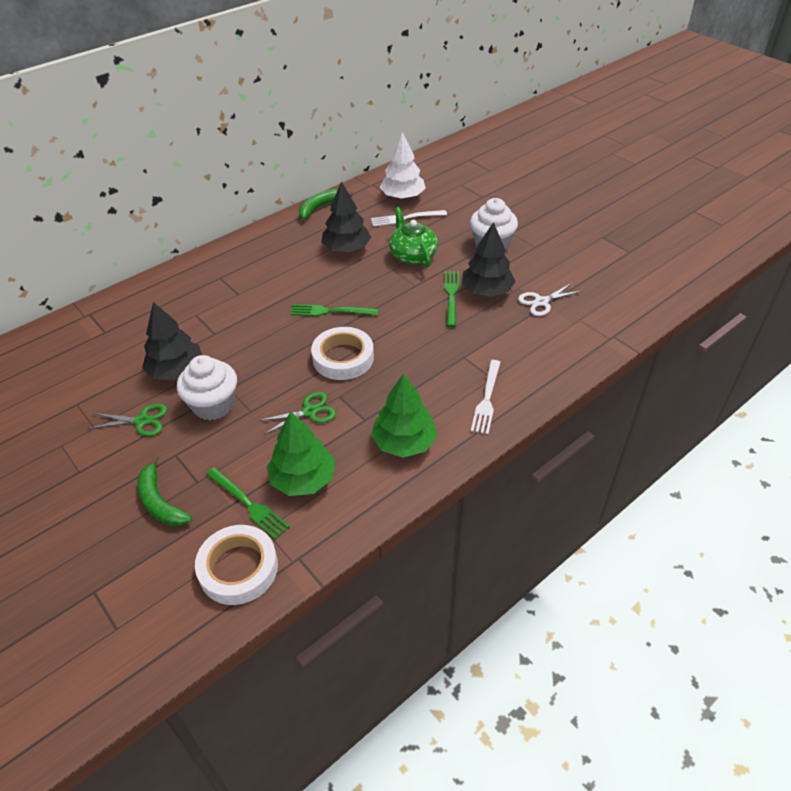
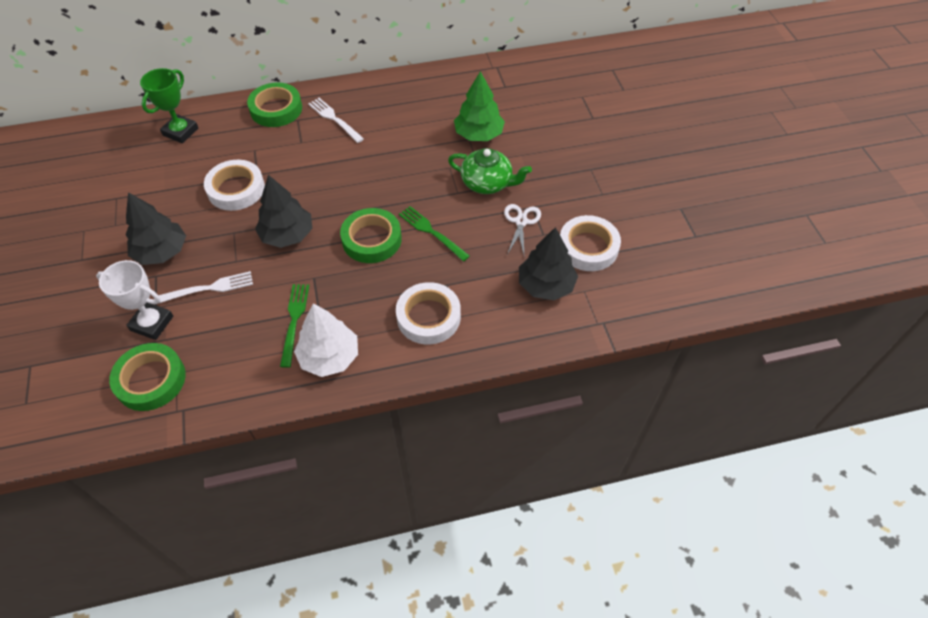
green banana: 2 -> 0
green fork: 3 -> 2
green scissors: 2 -> 0
green tape: 0 -> 3
green tree: 2 -> 1
green trophy: 0 -> 1
white cupcake: 2 -> 0
white tape: 2 -> 3
white trophy: 0 -> 1

